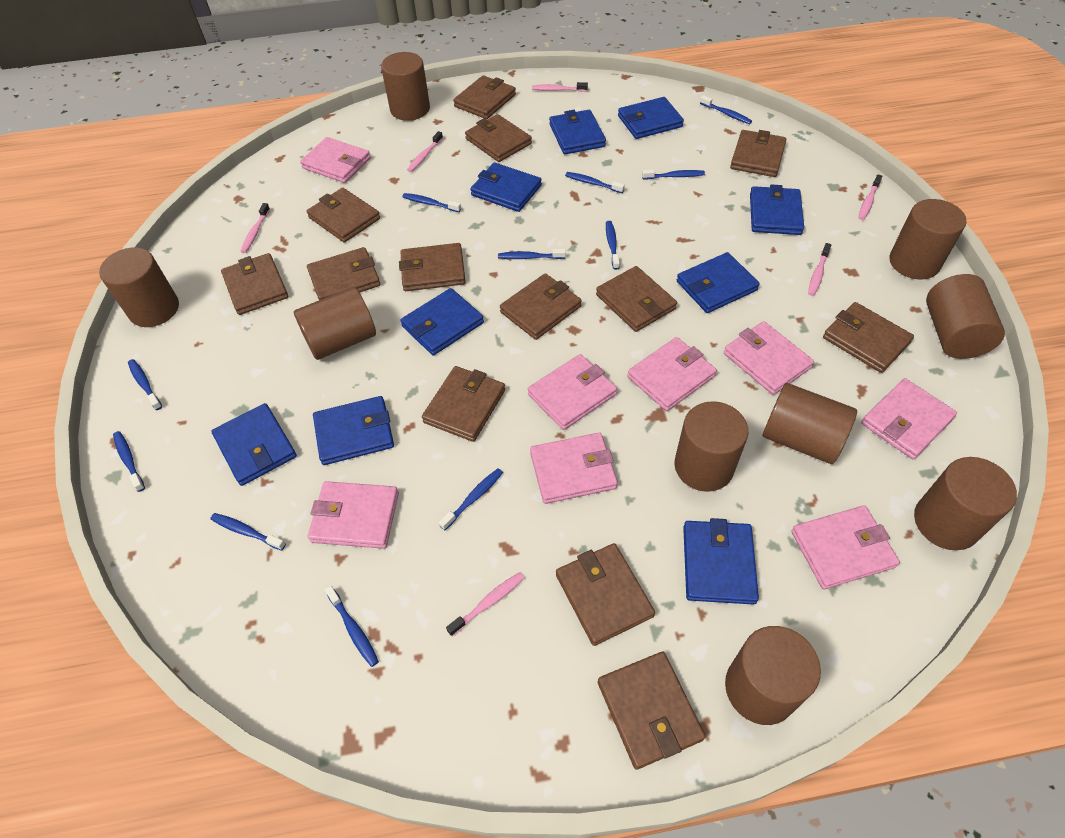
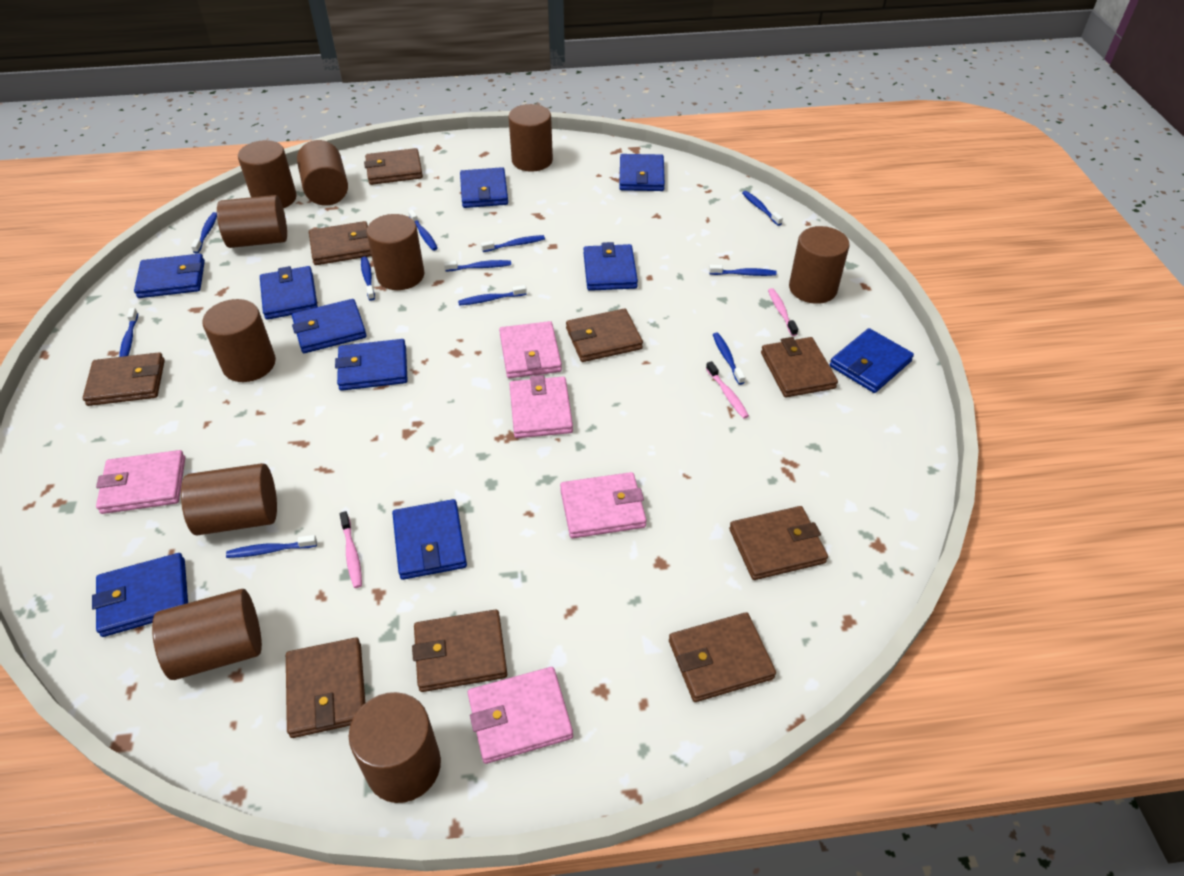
blue wallet: 9 -> 10
brown cylinder: 9 -> 10
brown wallet: 13 -> 9
pink toothbrush: 6 -> 3
pink wallet: 8 -> 5

